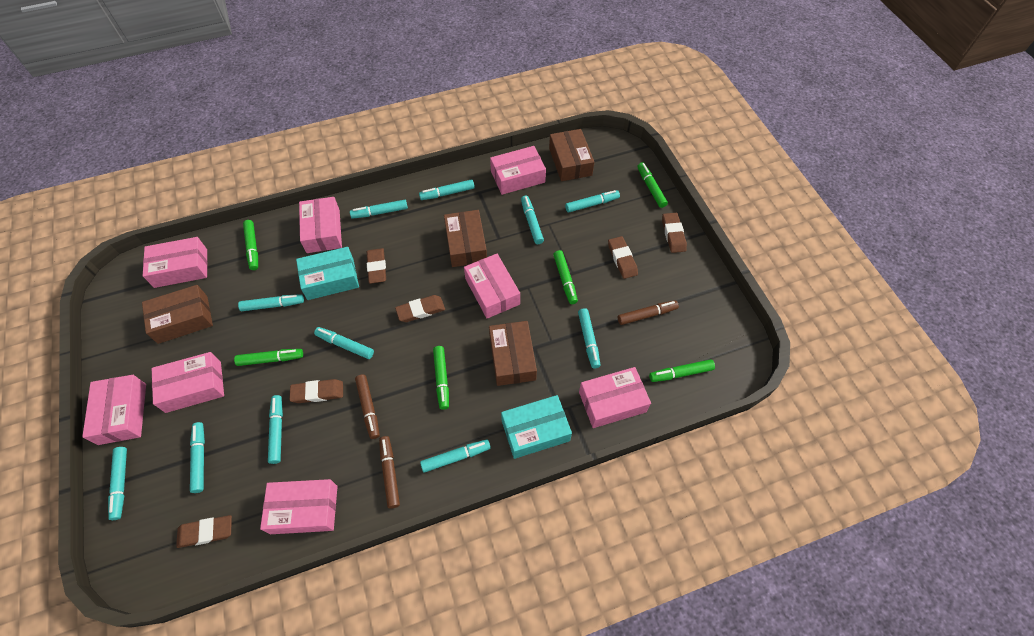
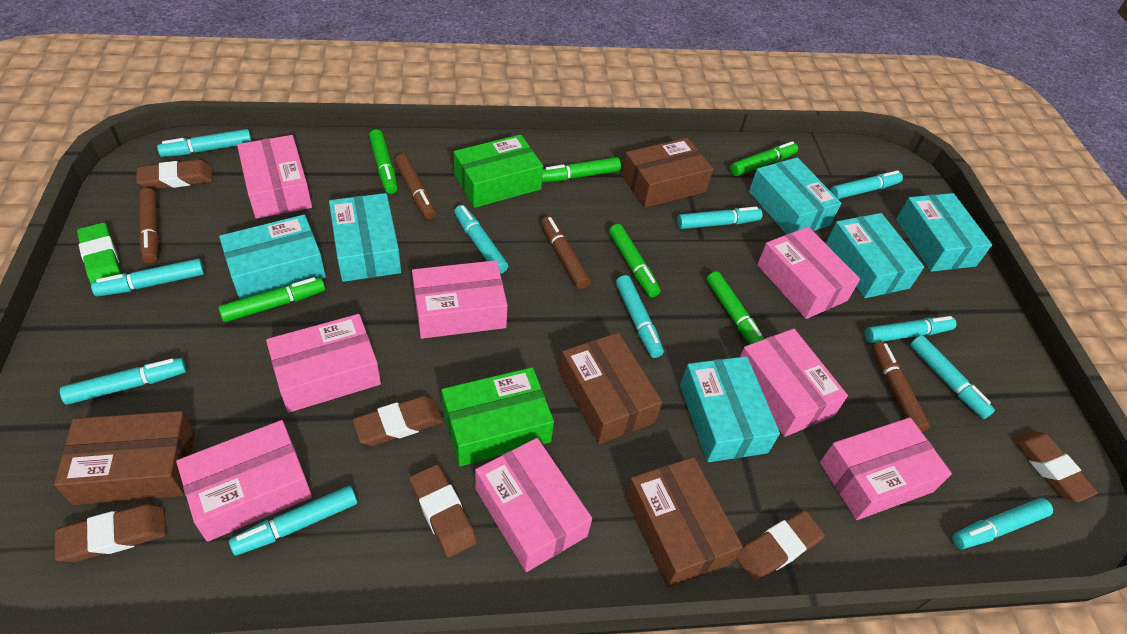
brown marker: 3 -> 4
green box: 0 -> 2
green eraser: 0 -> 1
turquoise box: 2 -> 6

